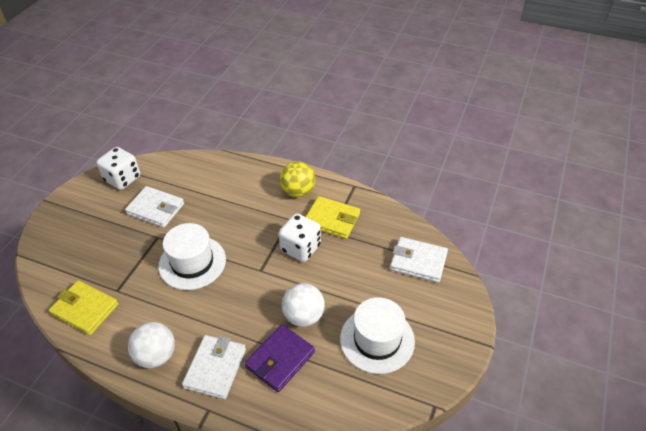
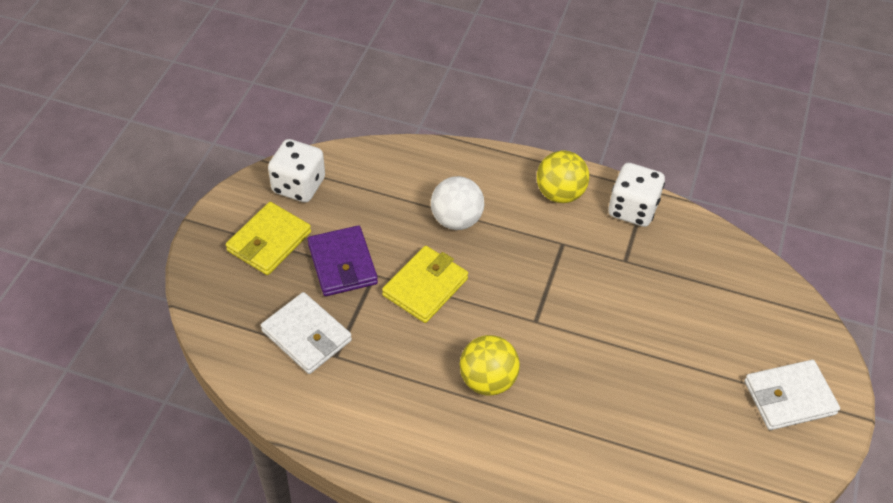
white ball: 2 -> 1
white hat: 2 -> 0
white wallet: 3 -> 2
yellow ball: 1 -> 2

